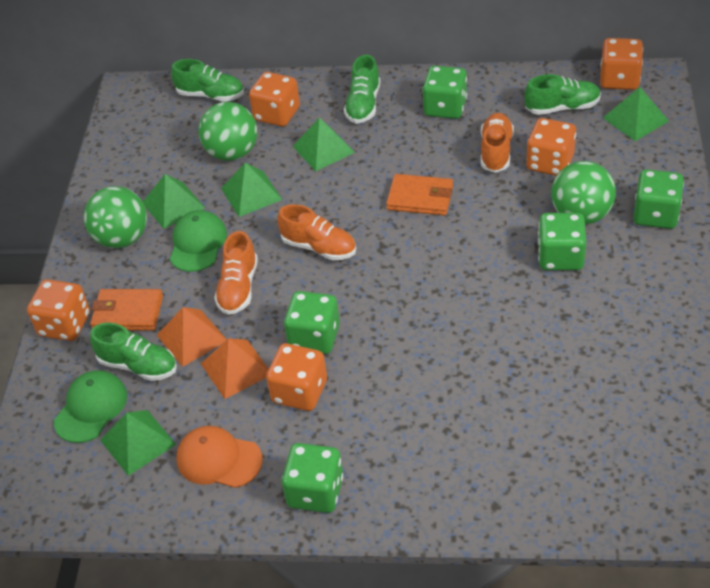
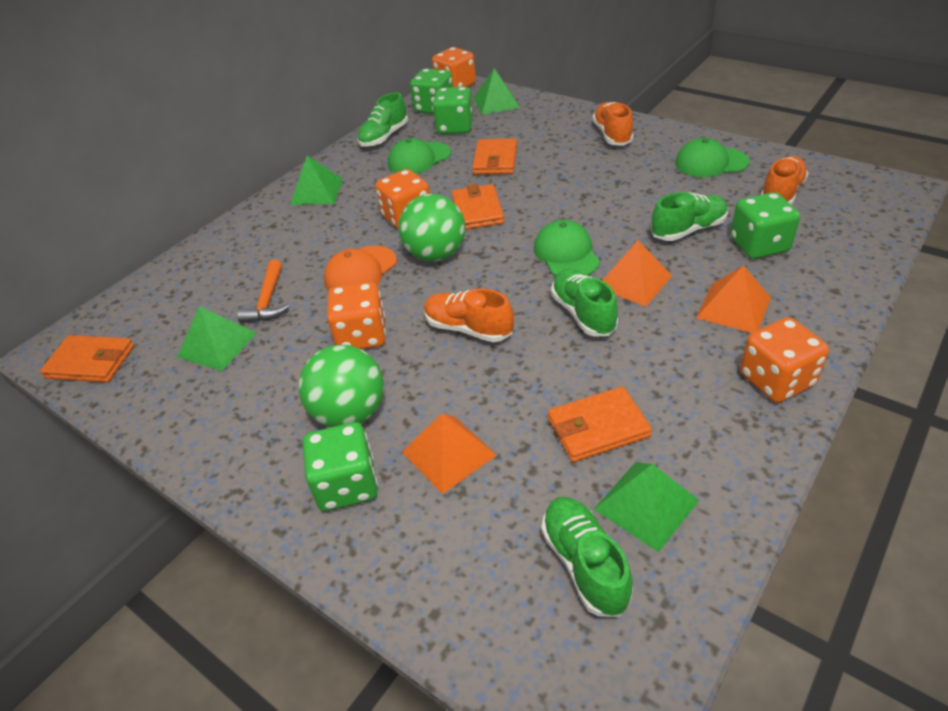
green ball: 3 -> 2
green cap: 2 -> 3
green dice: 5 -> 4
green pyramid: 5 -> 4
orange dice: 5 -> 4
orange hammer: 0 -> 1
orange pyramid: 2 -> 3
orange wallet: 2 -> 4

